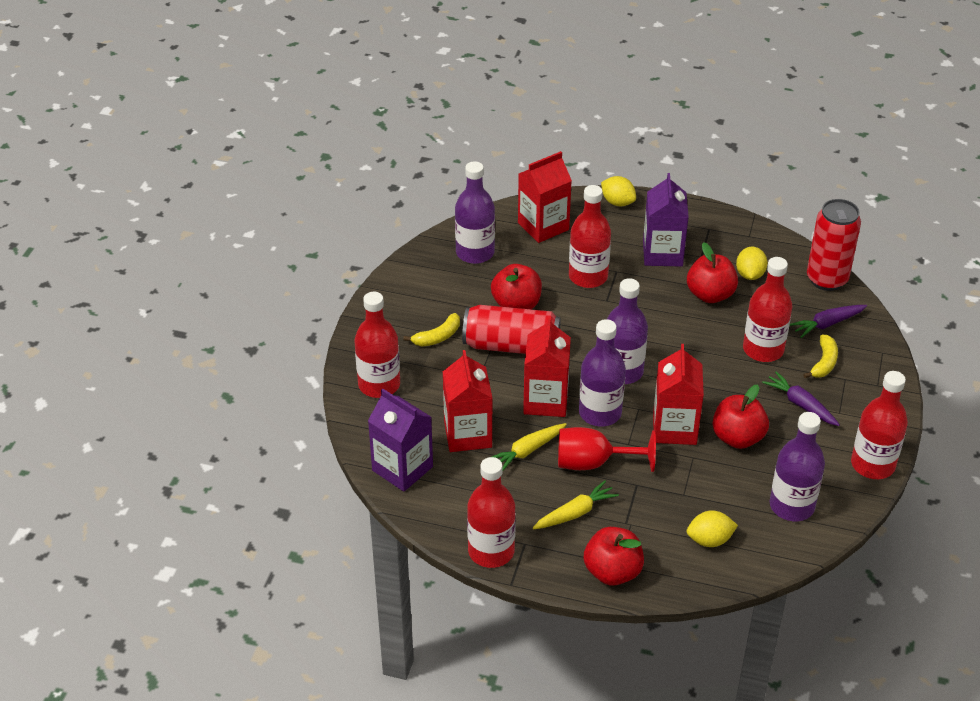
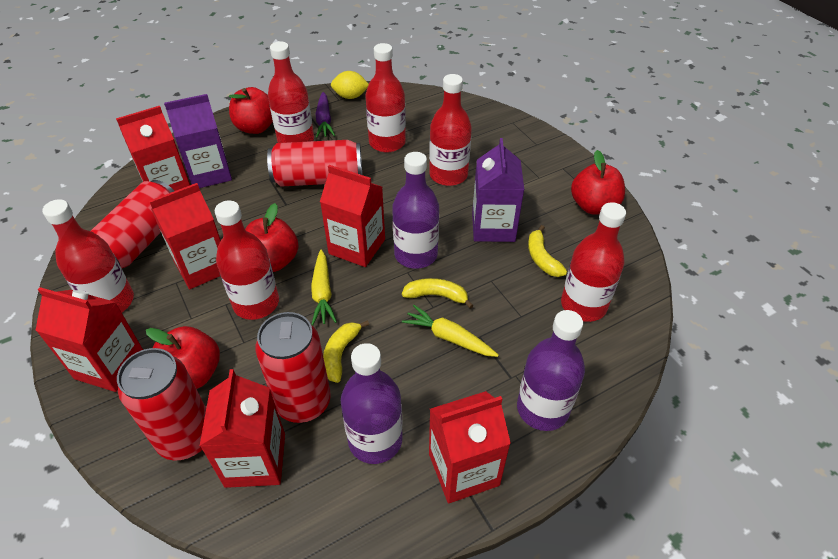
purple bottle: 4 -> 3
purple carrot: 2 -> 1
red bottle: 5 -> 6
red can: 2 -> 4
red carton: 4 -> 6
red goblet: 1 -> 0
yellow banana: 2 -> 3
yellow lemon: 3 -> 1

